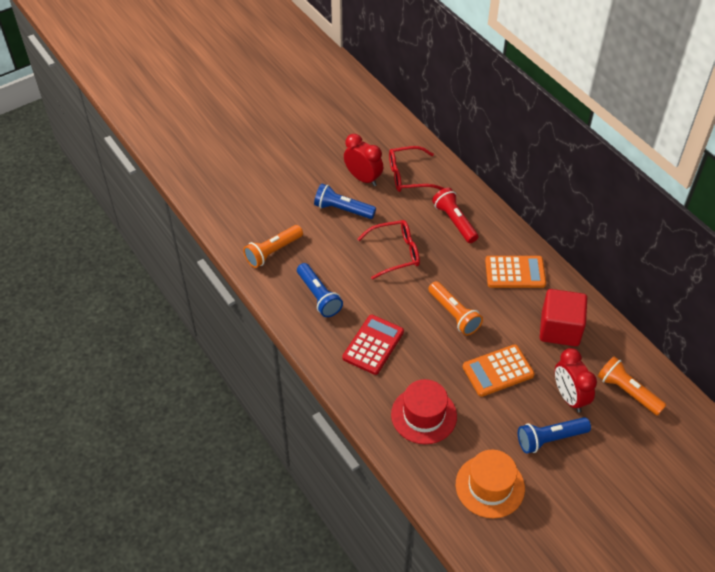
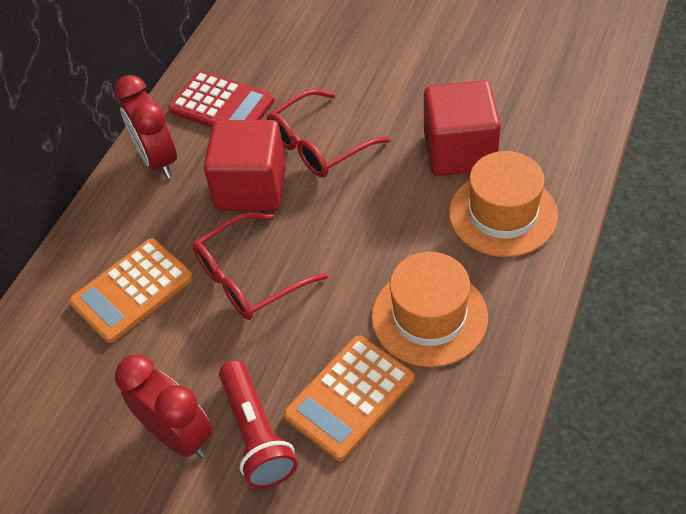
blue flashlight: 3 -> 0
orange flashlight: 3 -> 0
orange hat: 1 -> 2
red cube: 1 -> 2
red hat: 1 -> 0

